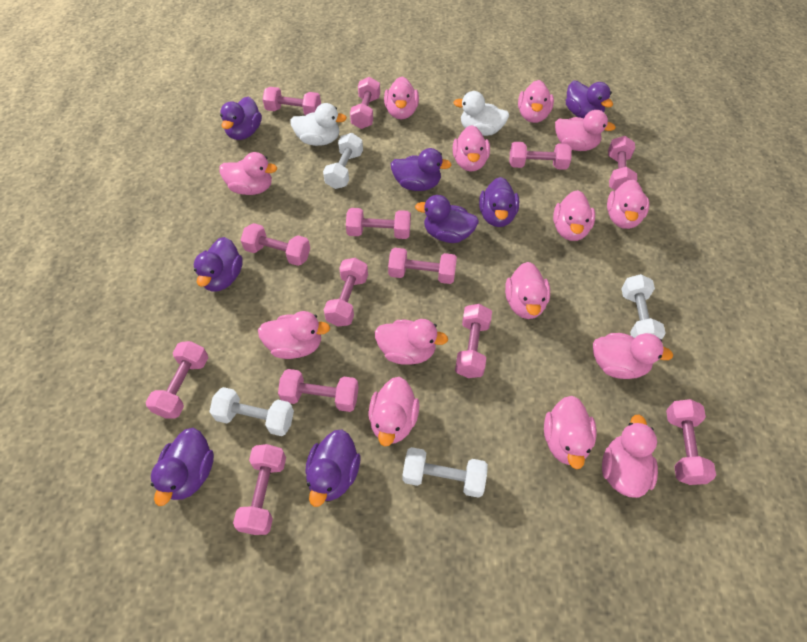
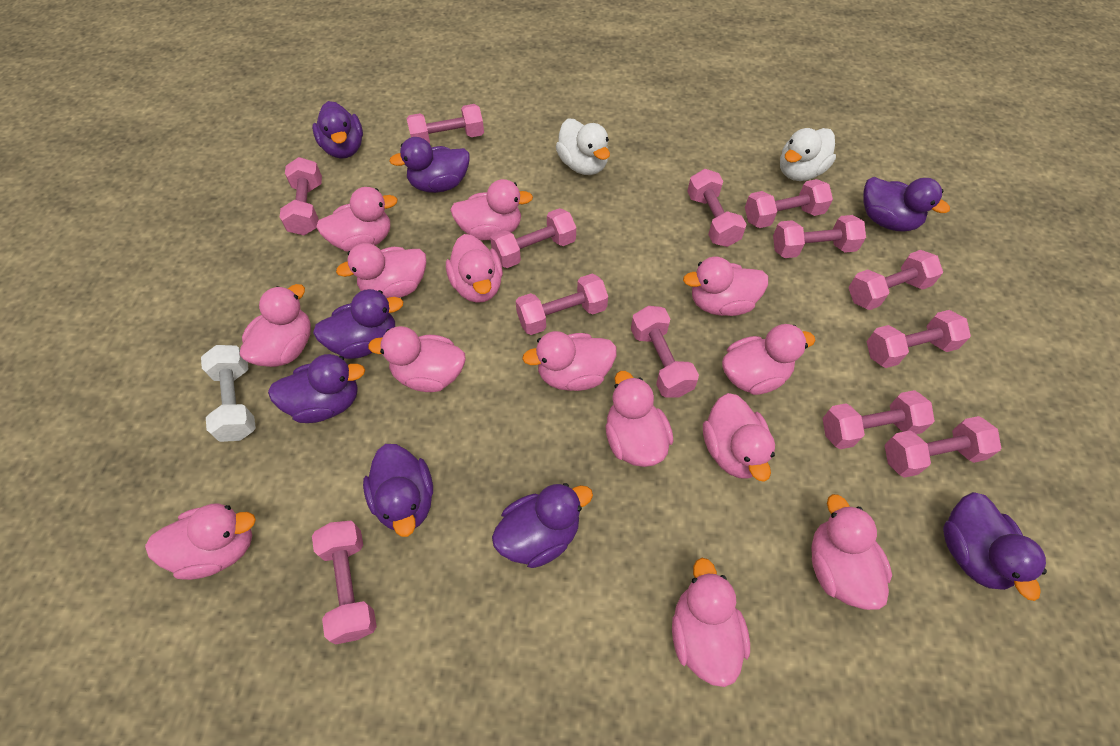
white dumbbell: 4 -> 1

